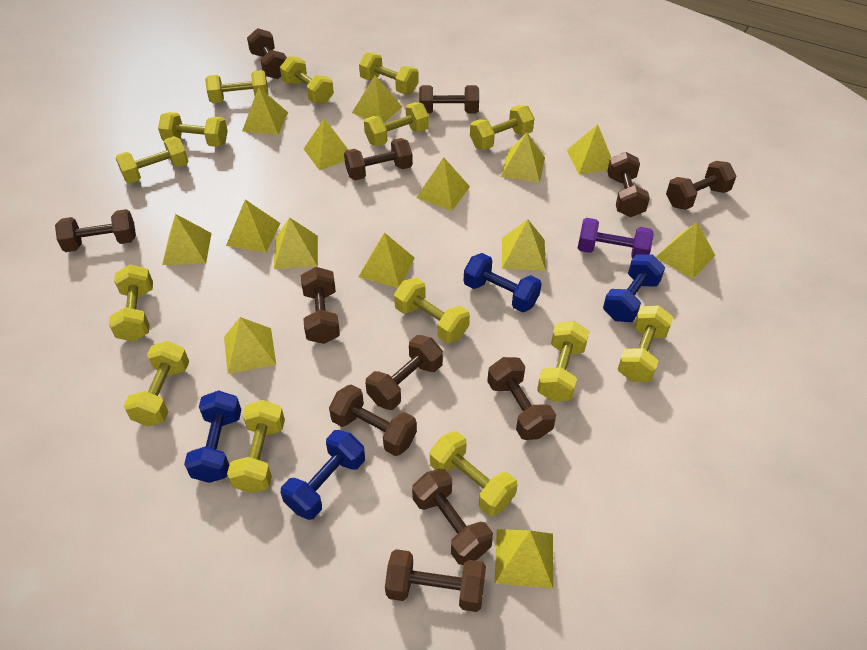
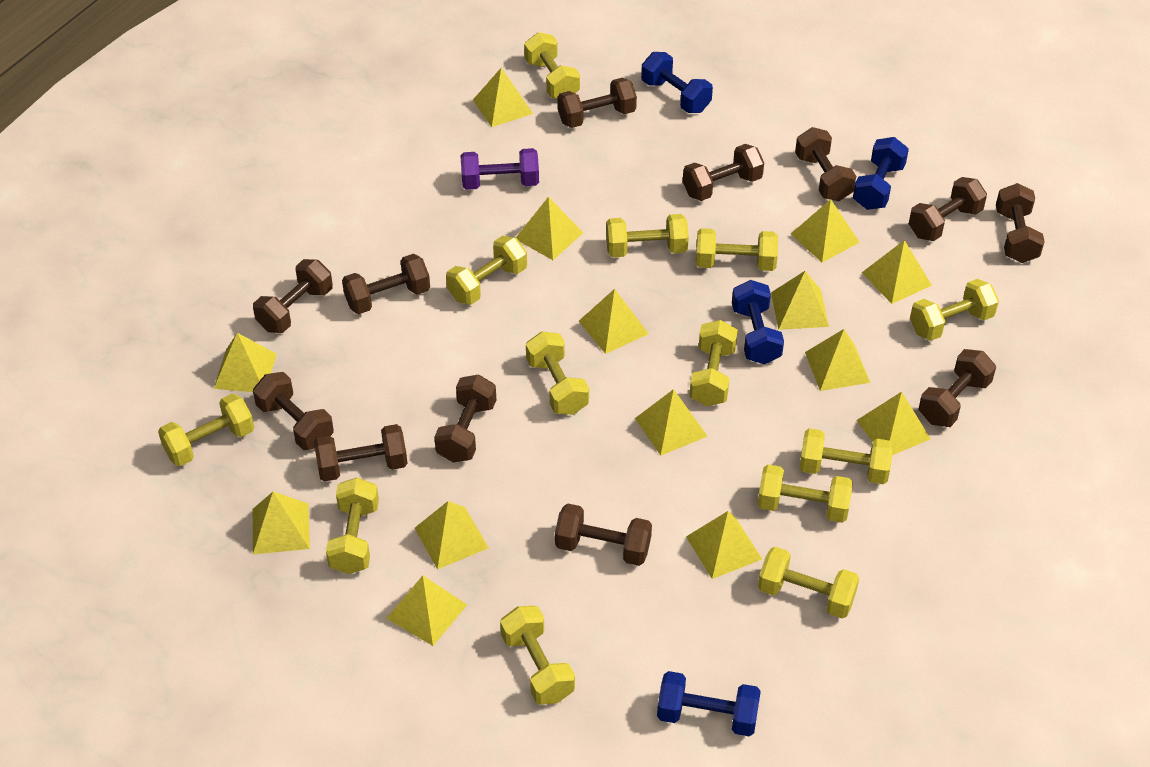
yellow dumbbell: 14 -> 13

